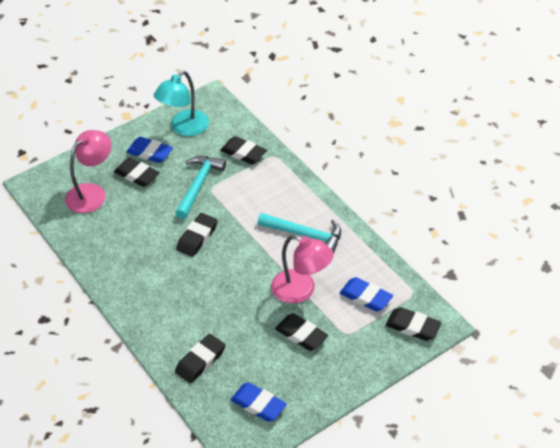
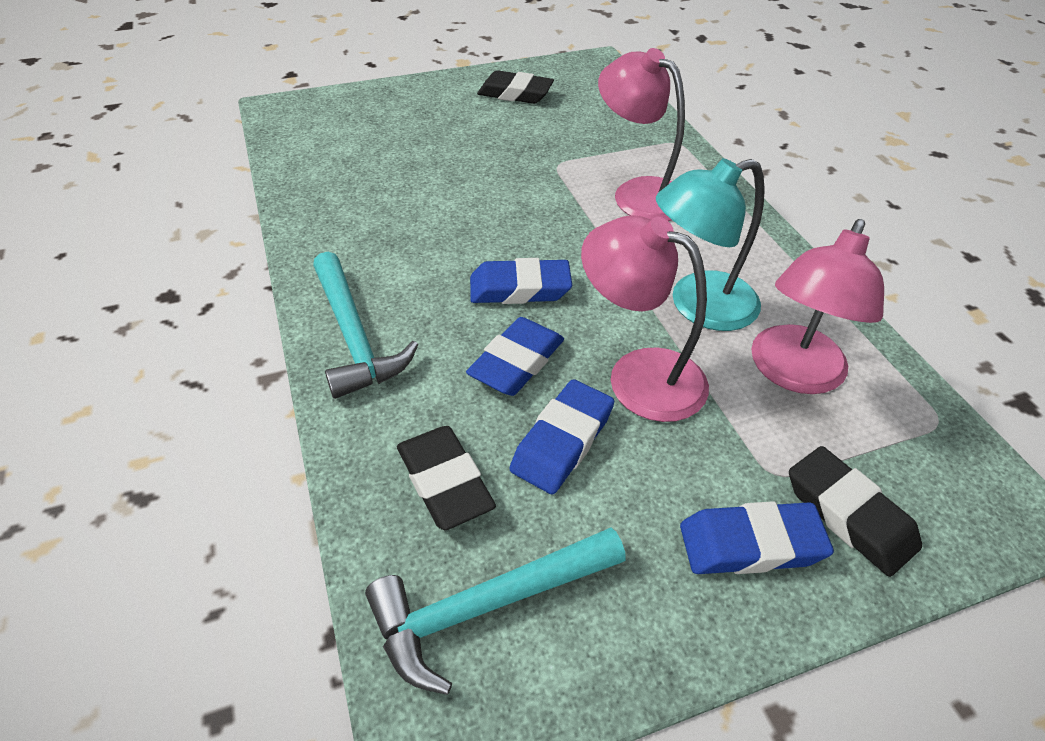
black eraser: 6 -> 3
blue eraser: 3 -> 4
pink lamp: 2 -> 3

